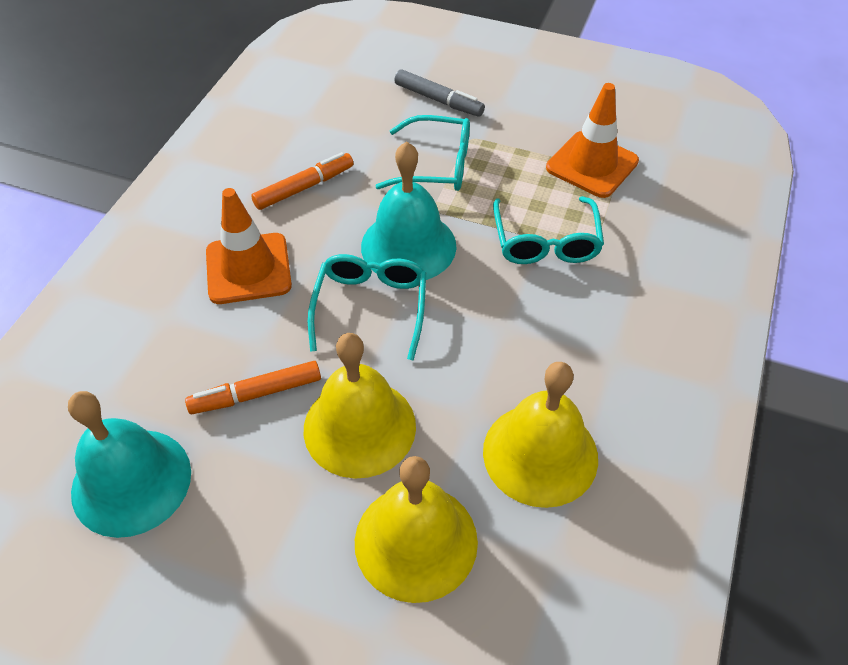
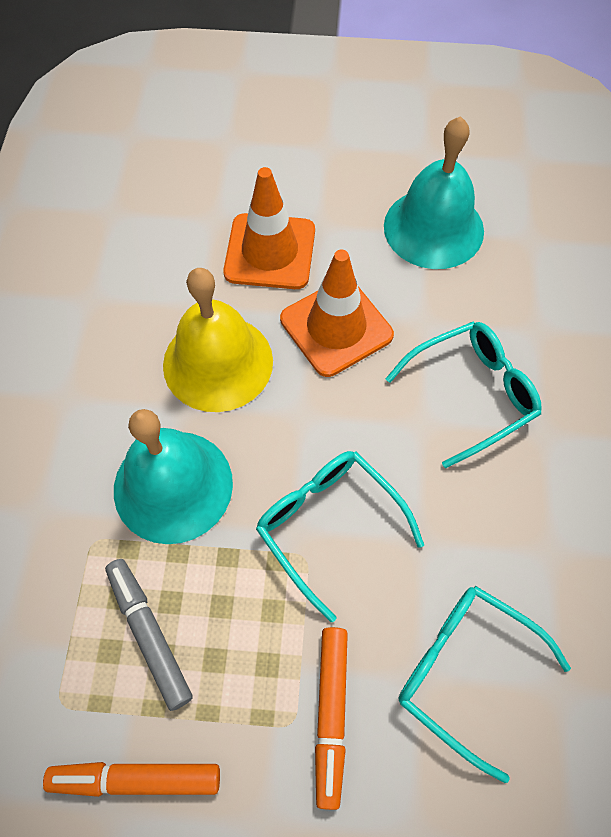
yellow bell: 3 -> 1

